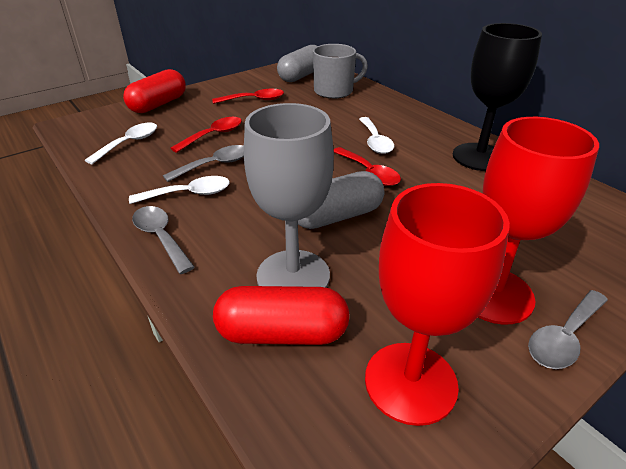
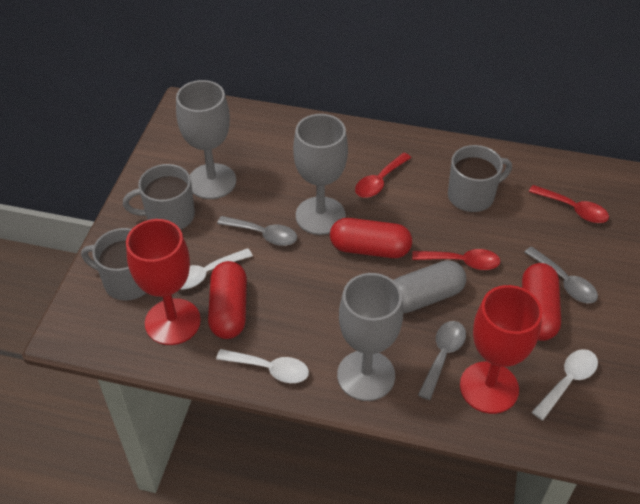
black goblet: 1 -> 0
grey capsule: 2 -> 1
grey goblet: 1 -> 3
grey mug: 1 -> 3
red capsule: 2 -> 3

